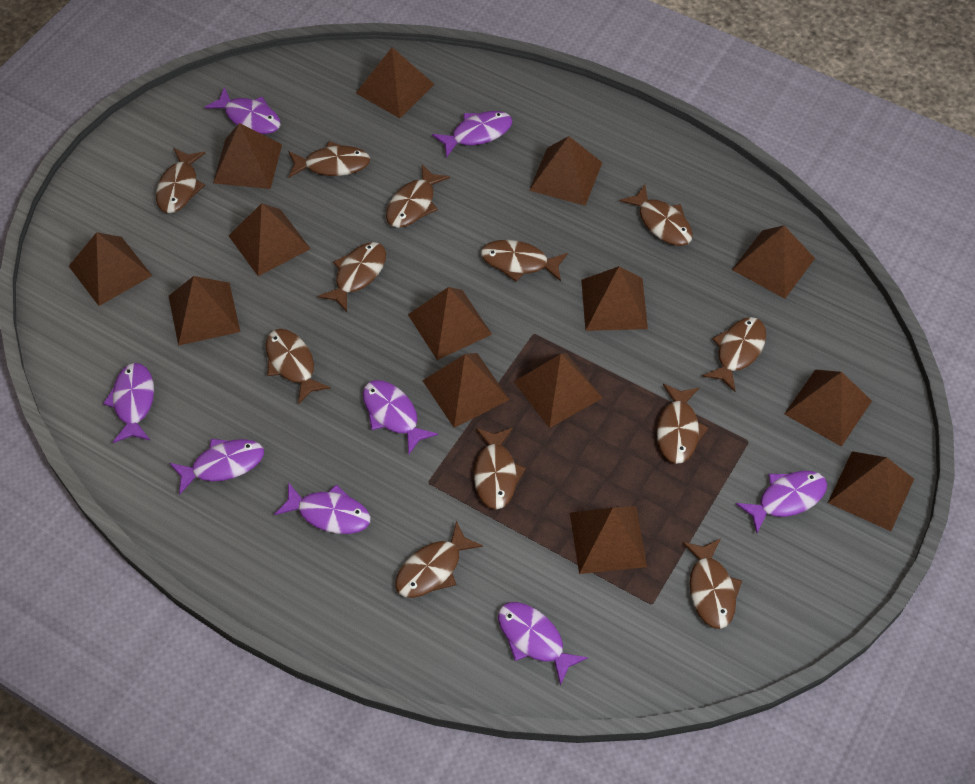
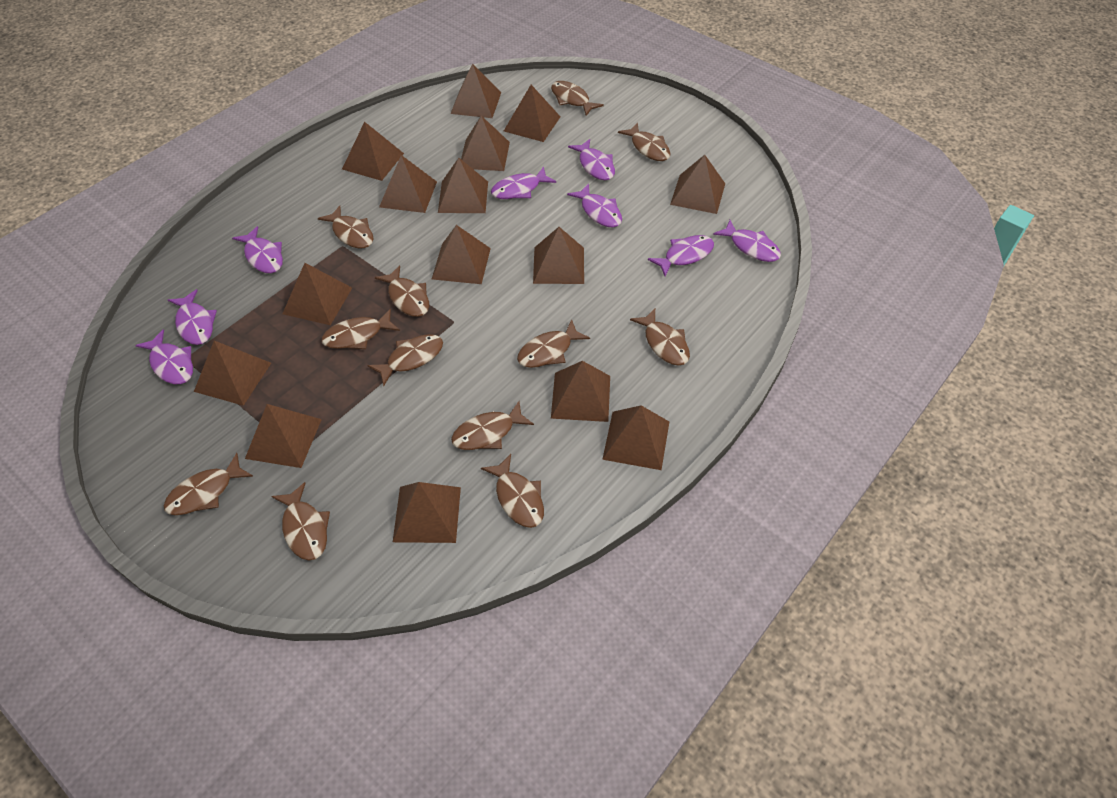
brown pyramid: 14 -> 15

